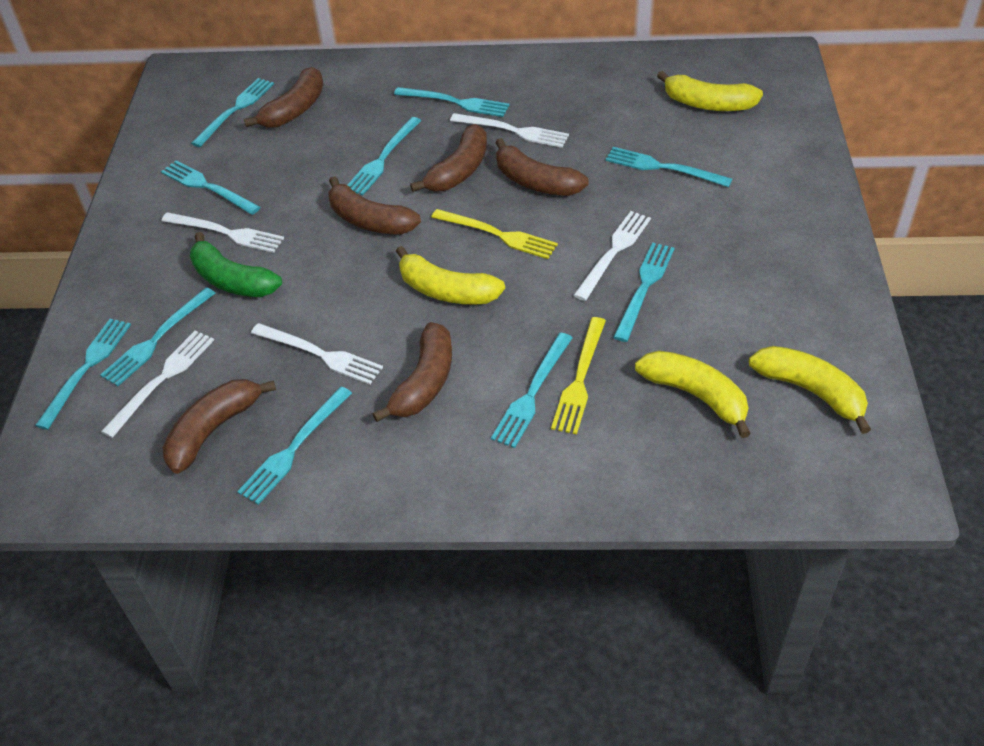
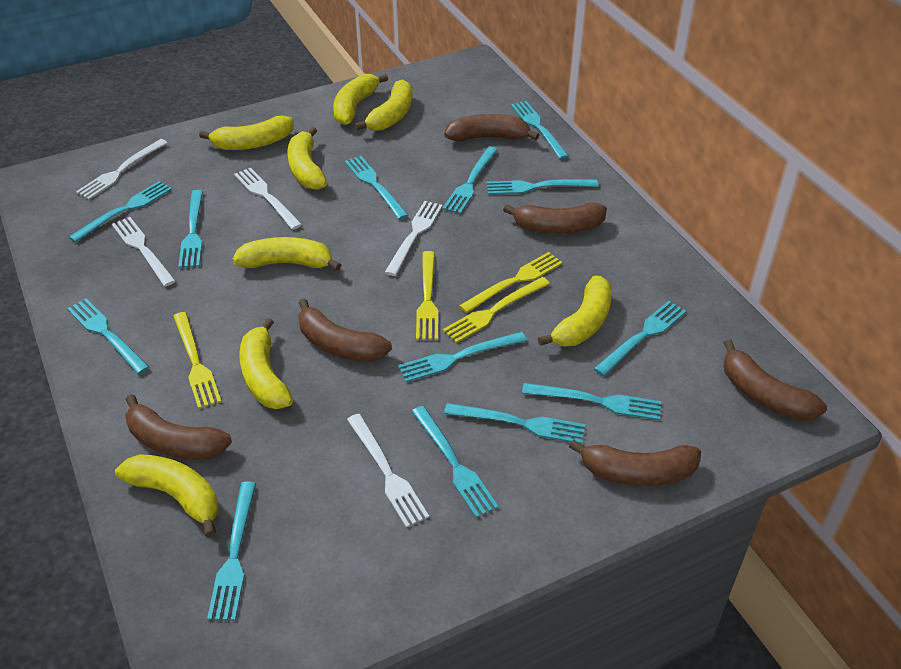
green banana: 1 -> 0
turquoise fork: 10 -> 13
yellow banana: 4 -> 8
yellow fork: 2 -> 4

